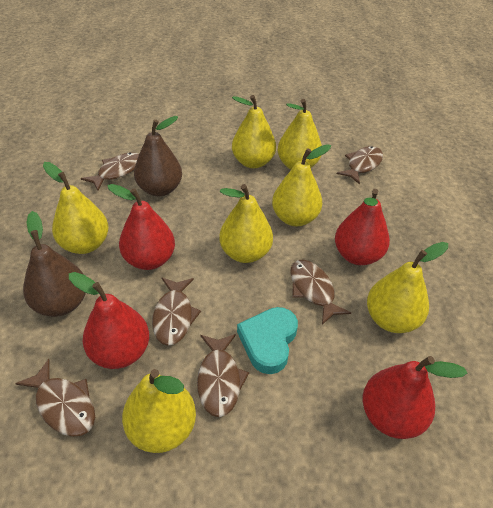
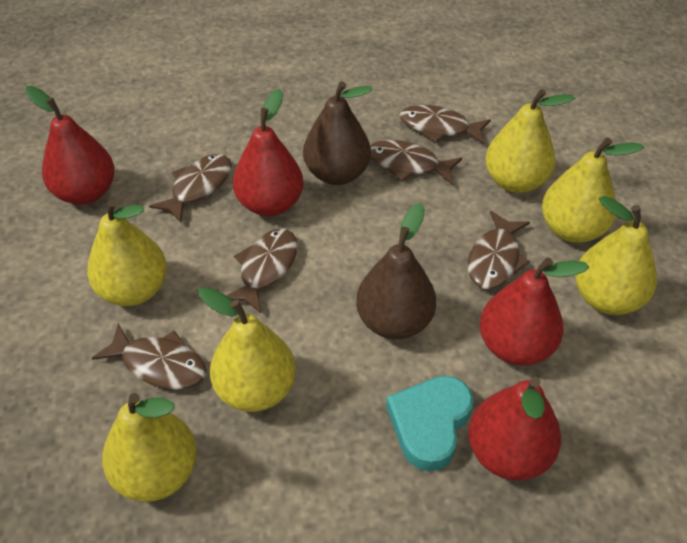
yellow pear: 7 -> 6

